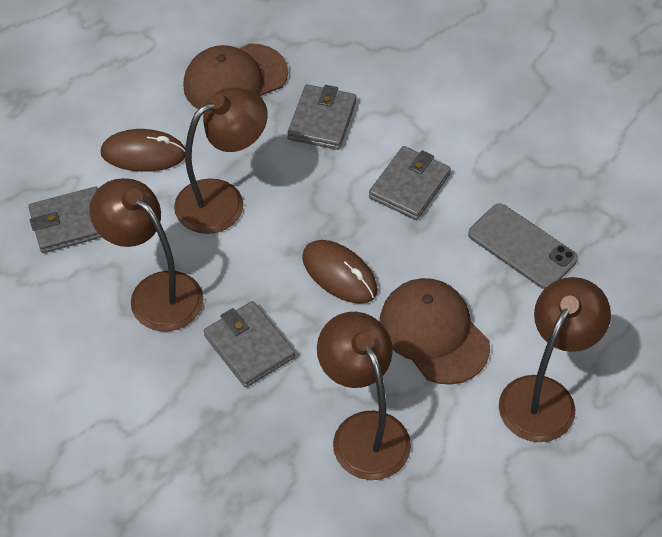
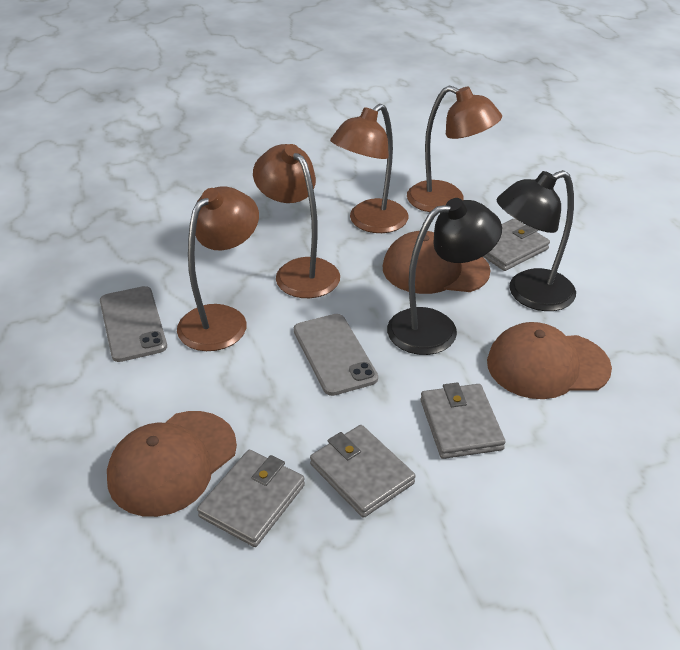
black lamp: 0 -> 2
brown cap: 2 -> 3
brown mouse: 2 -> 0
grey phone: 1 -> 2

